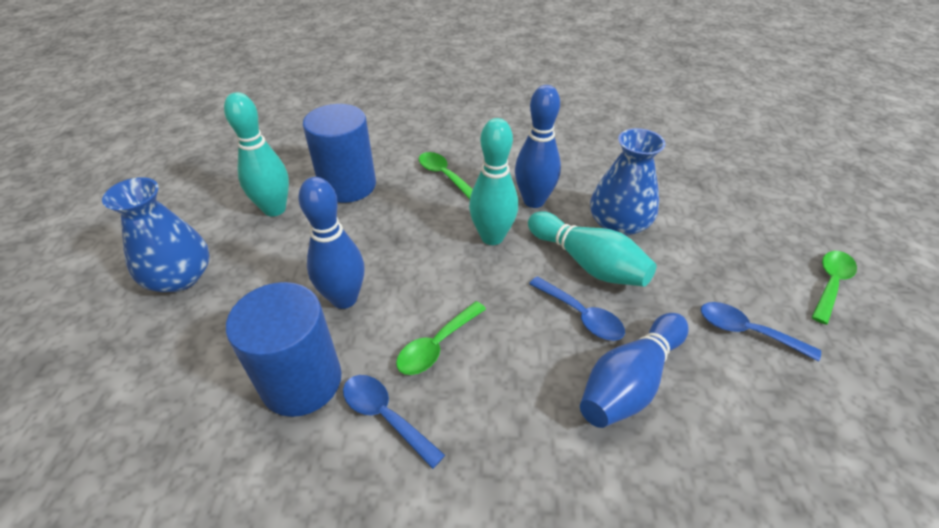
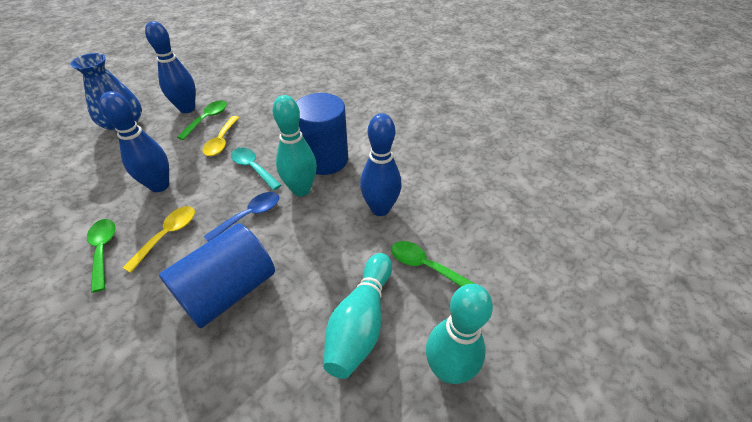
blue spoon: 3 -> 1
blue vase: 2 -> 1
turquoise spoon: 0 -> 1
yellow spoon: 0 -> 2

